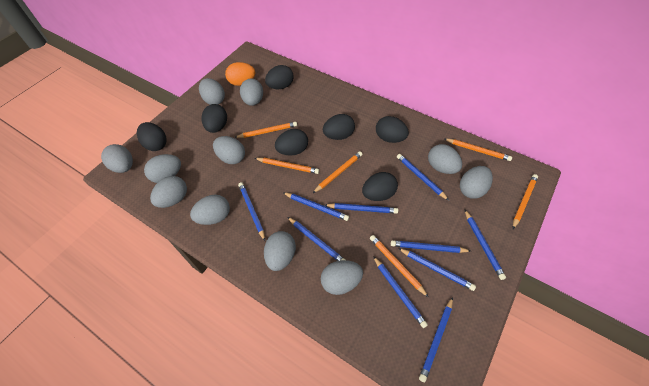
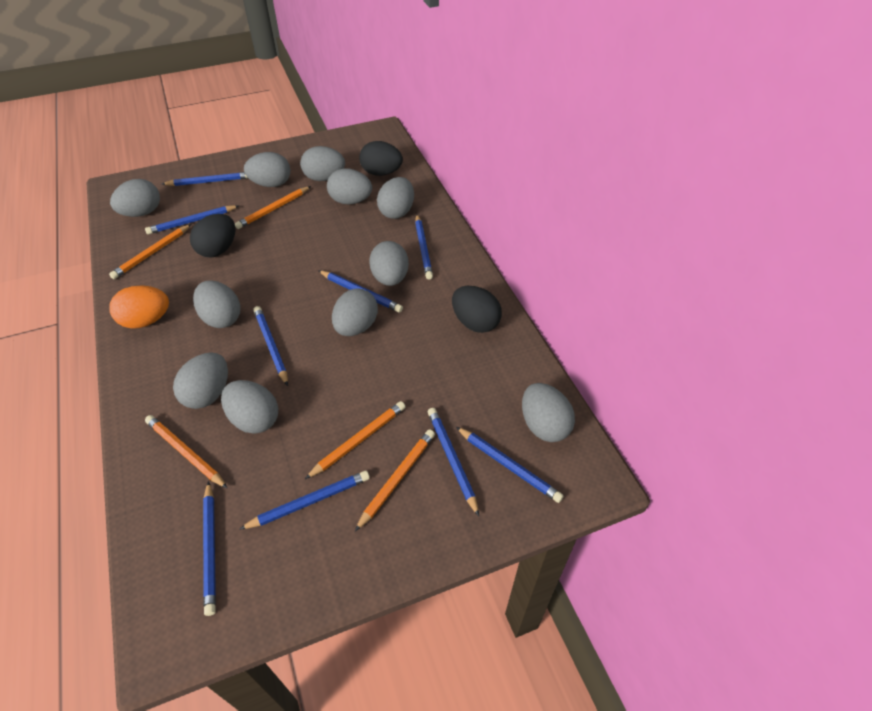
black egg: 7 -> 3
blue pencil: 10 -> 9
orange pencil: 6 -> 5

